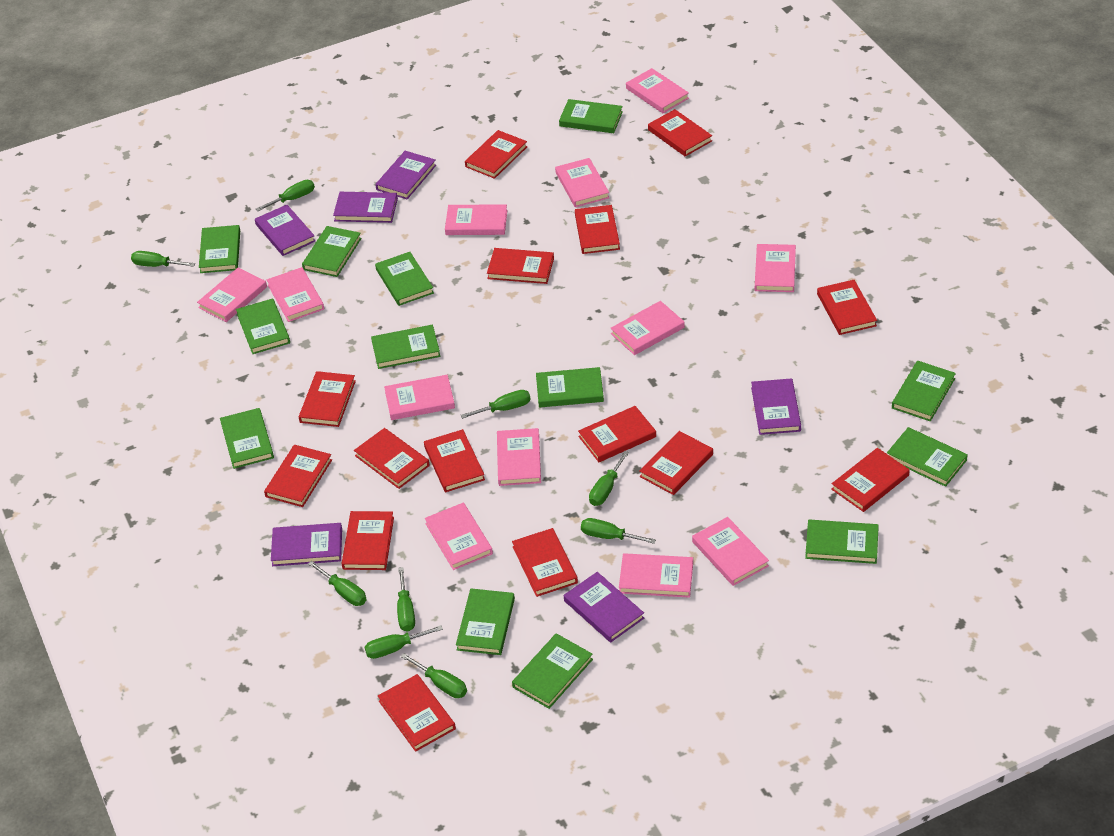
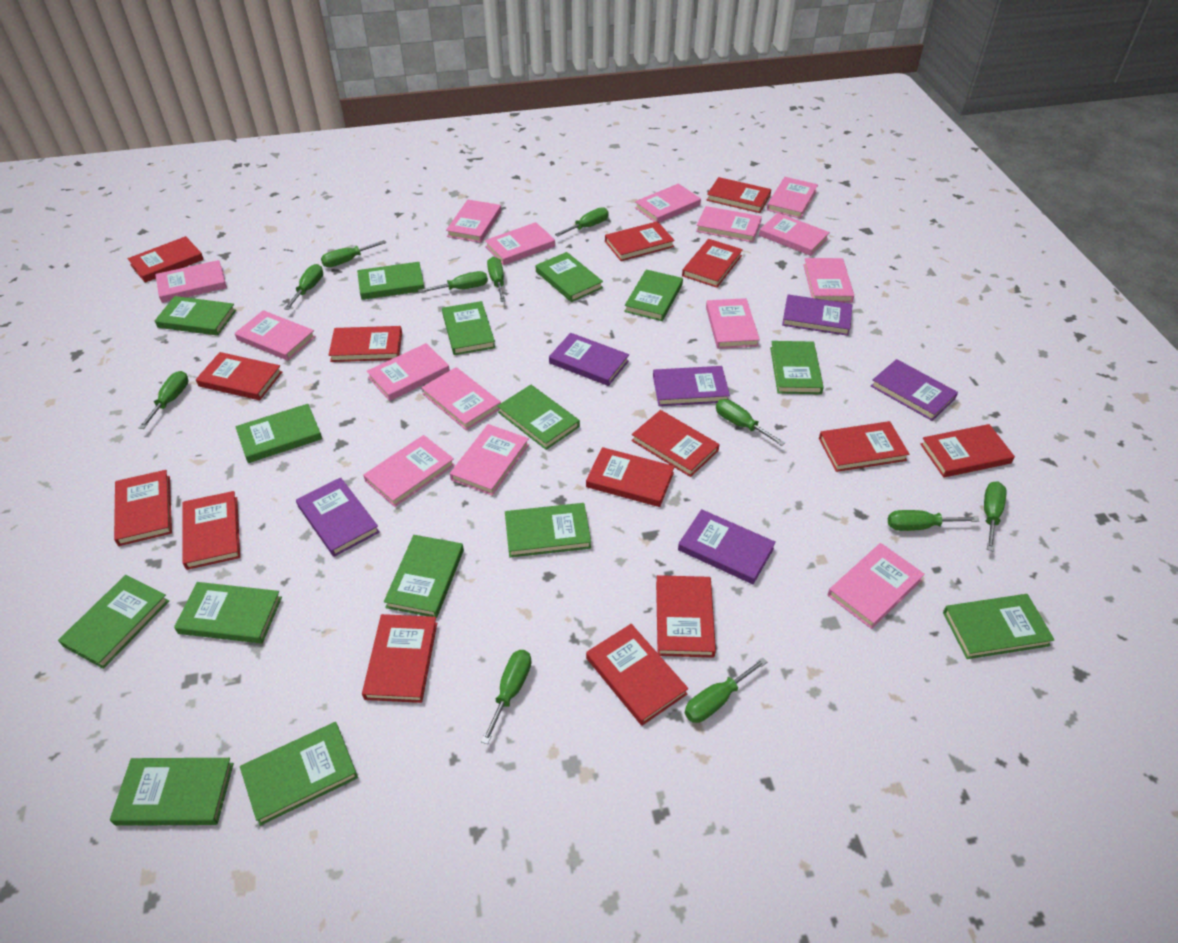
green book: 13 -> 15
green screwdriver: 9 -> 11
pink book: 12 -> 15

